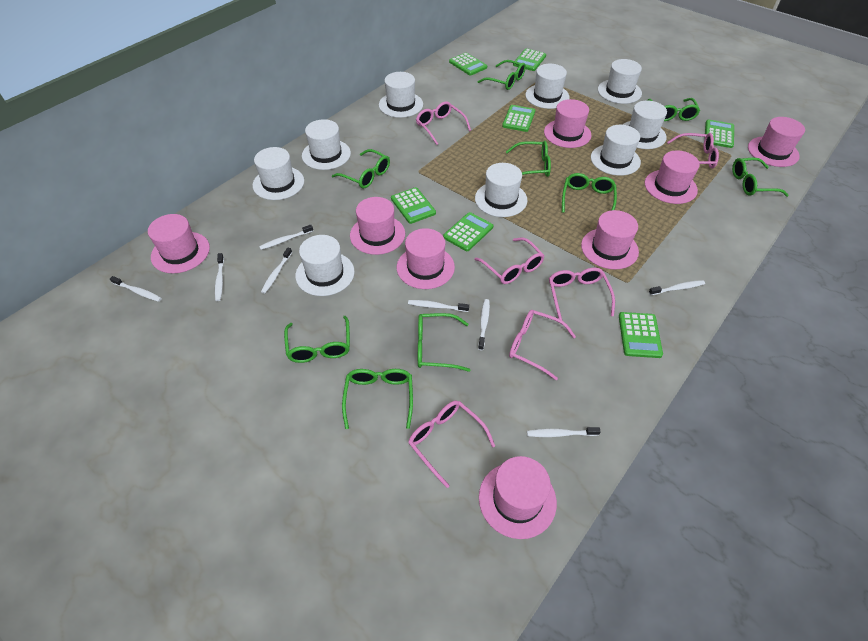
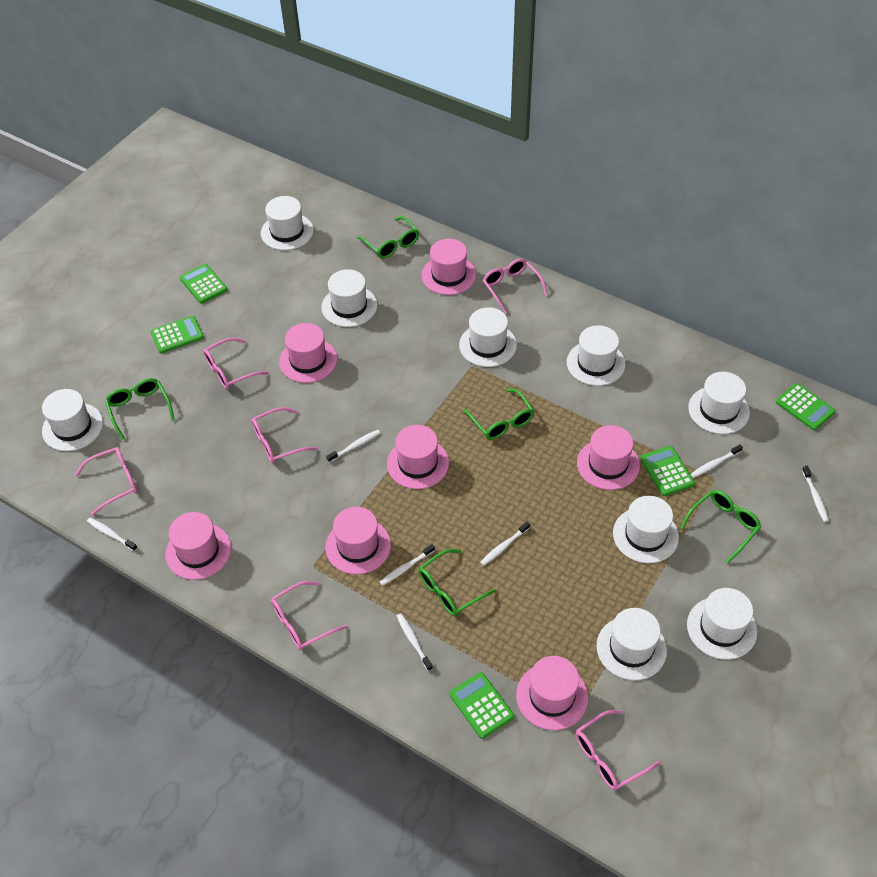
green calculator: 7 -> 5
green glasses: 9 -> 5
pink hat: 8 -> 7
white toothbrush: 8 -> 7

